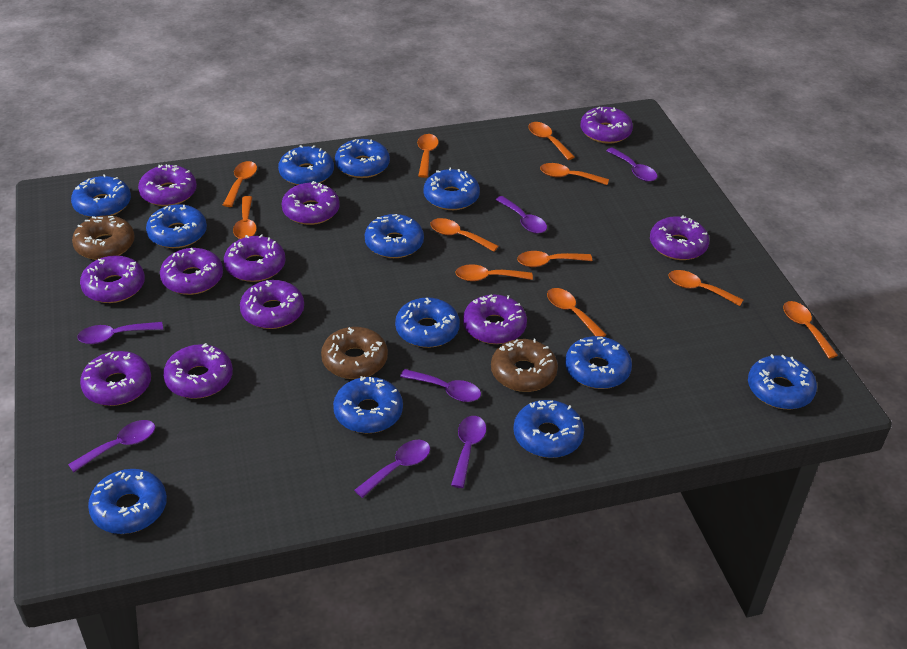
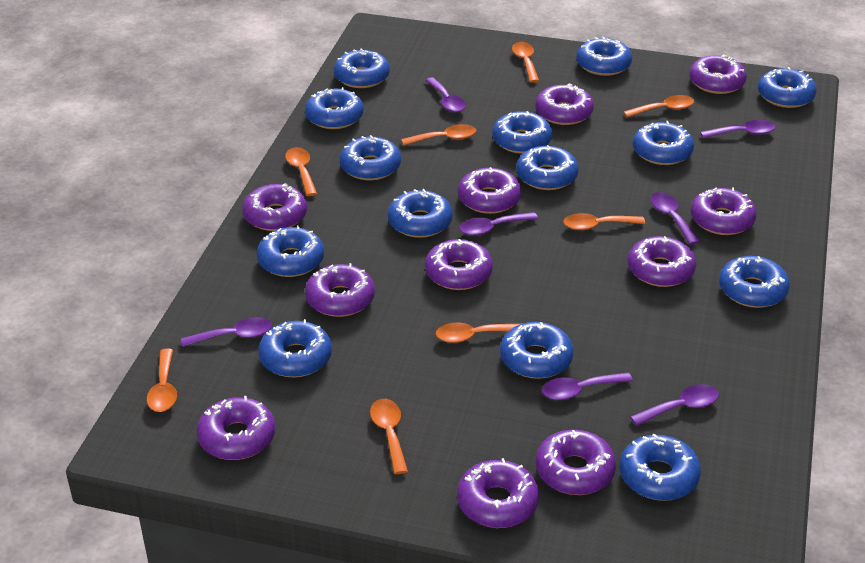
blue donut: 12 -> 14
brown donut: 3 -> 0
orange spoon: 11 -> 8

